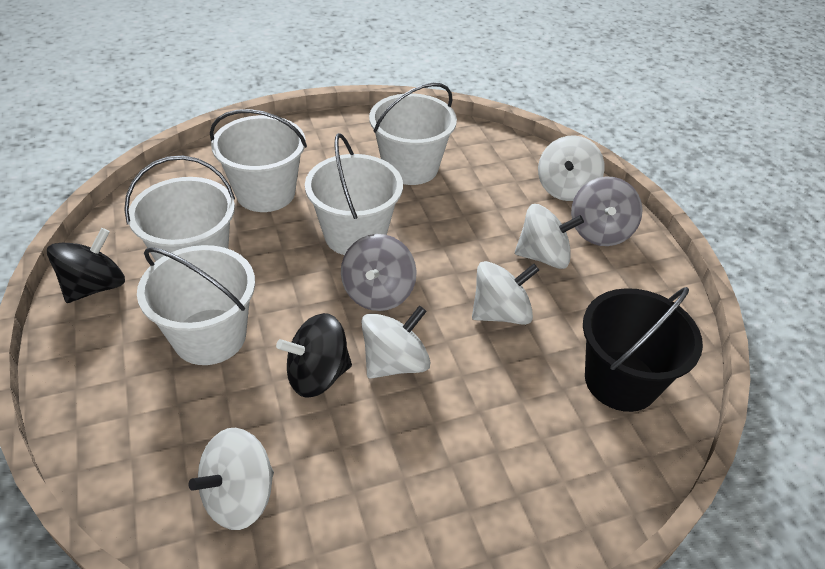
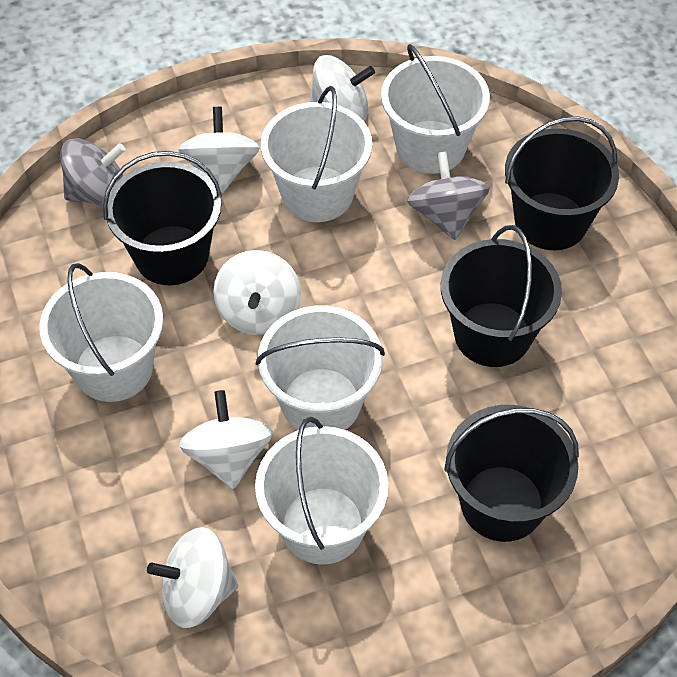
black bucket: 1 -> 4
black spinning top: 2 -> 0

